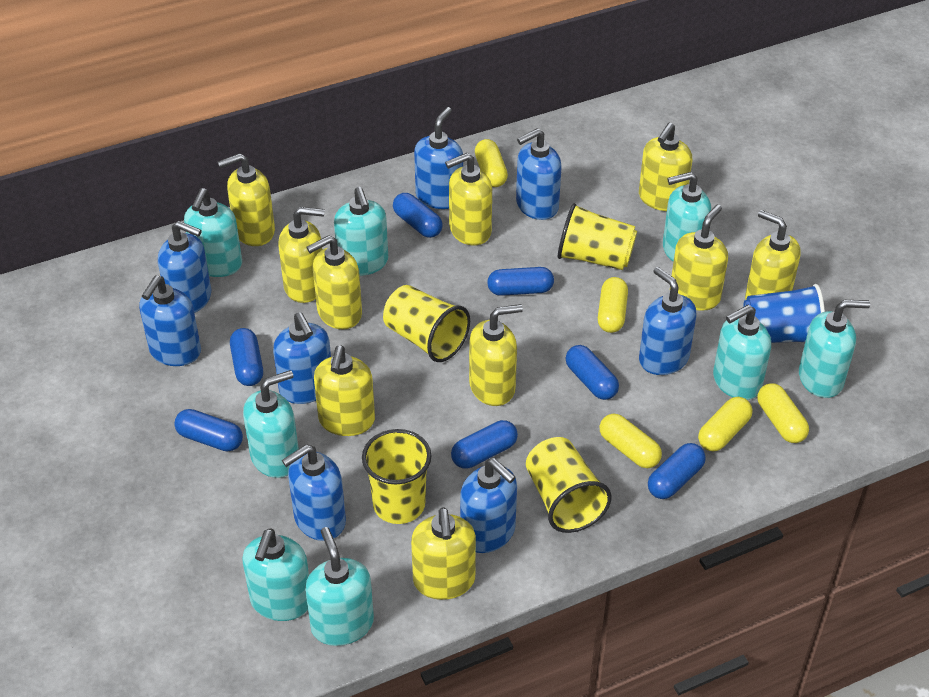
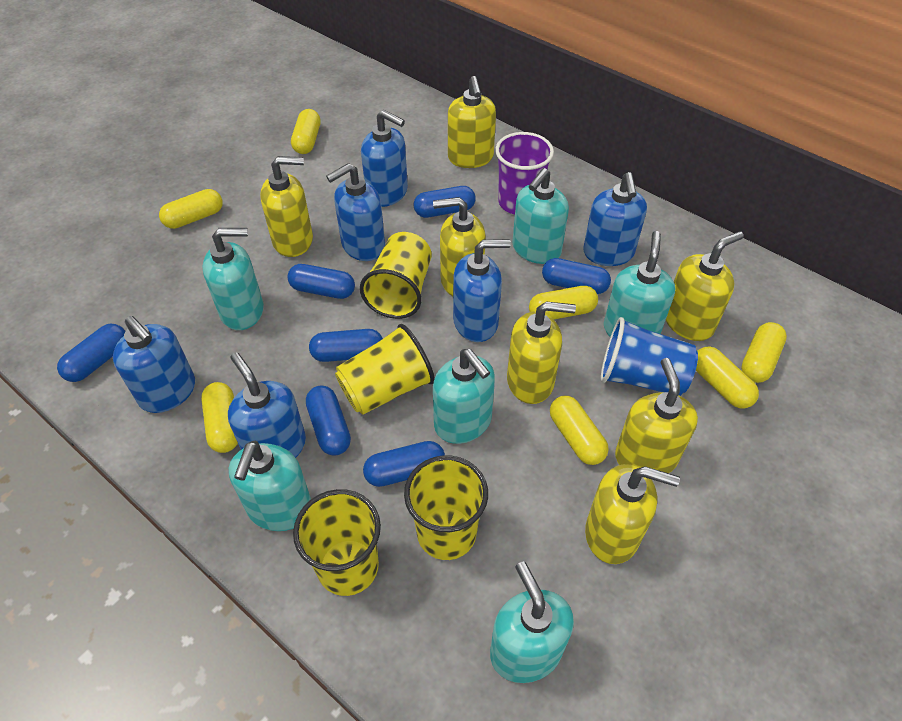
blue soap dispenser: 8 -> 6
purple cup: 0 -> 1
turquoise soap dispenser: 8 -> 6
yellow capsule: 5 -> 7
yellow soap dispenser: 10 -> 7

